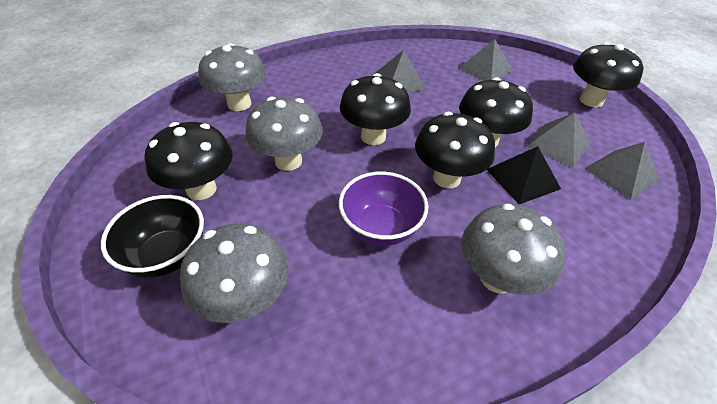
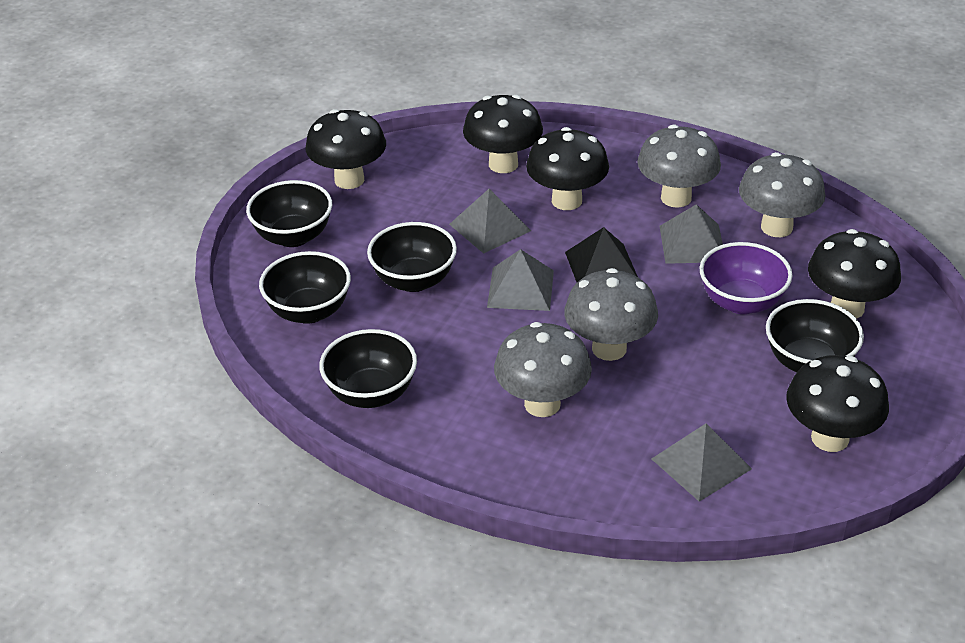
black bowl: 1 -> 5

